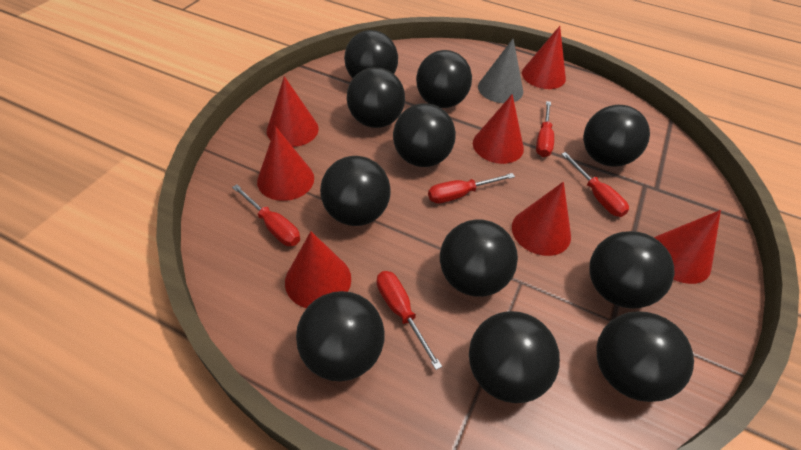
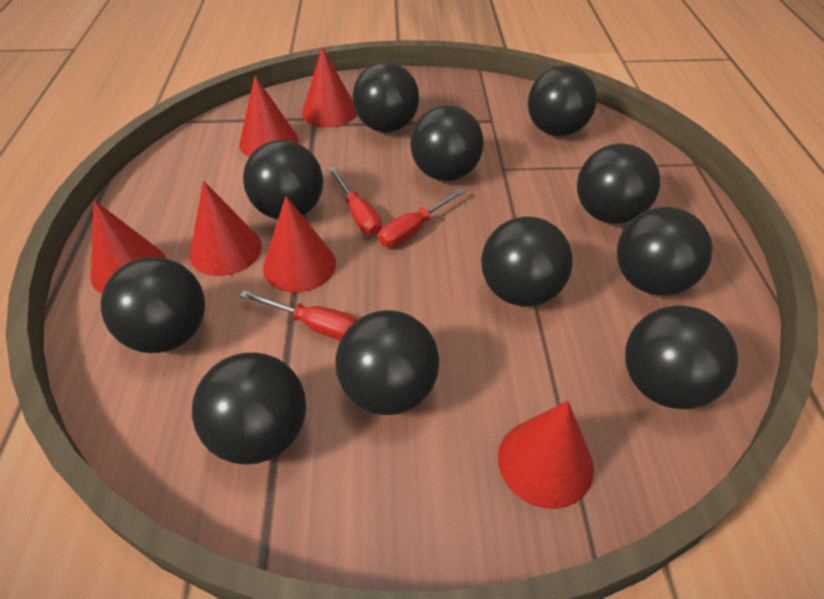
grey cone: 1 -> 0
red cone: 7 -> 6
red screwdriver: 5 -> 3

